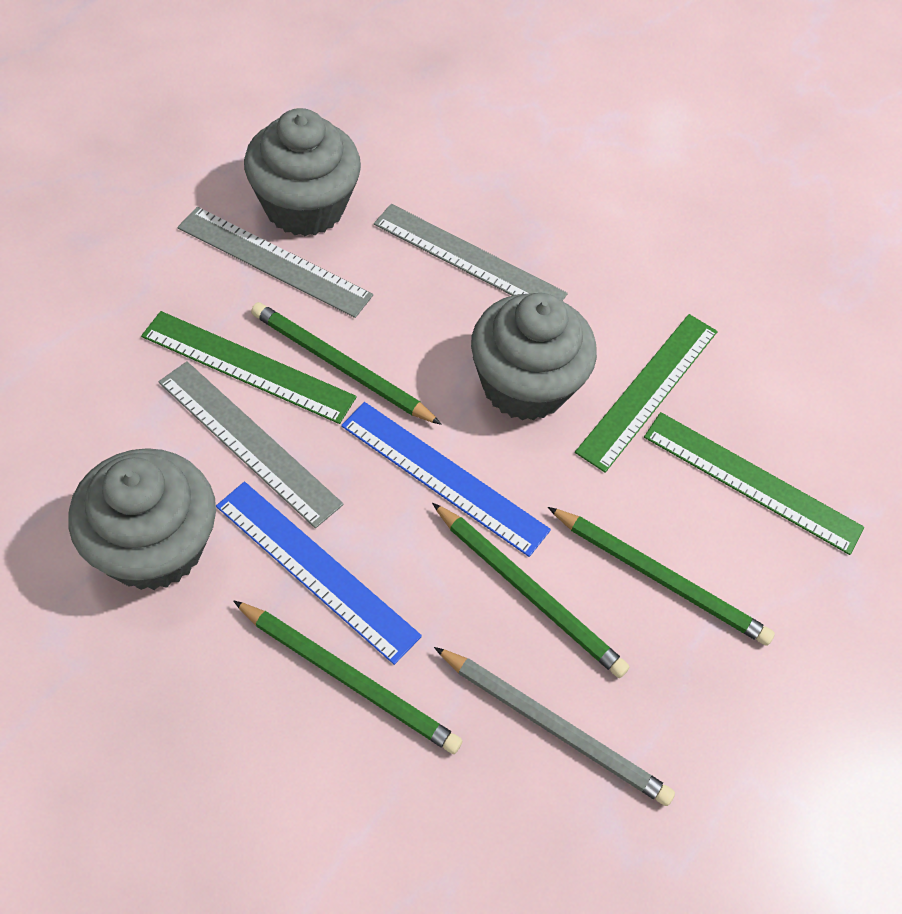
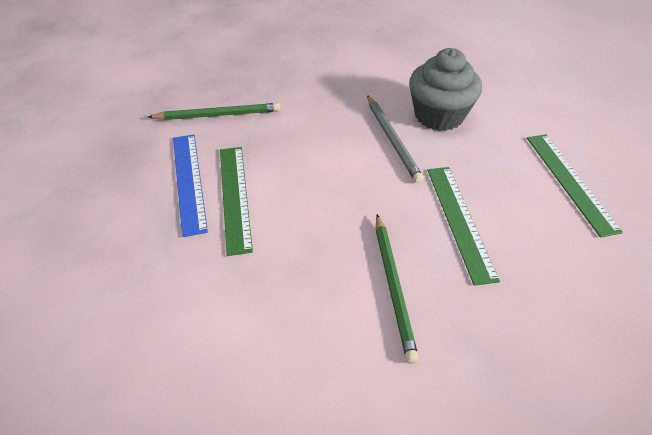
blue ruler: 2 -> 1
green pencil: 4 -> 2
grey cupcake: 3 -> 1
grey ruler: 3 -> 0

